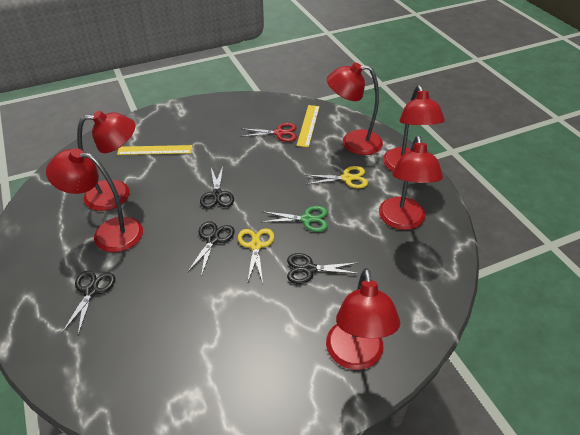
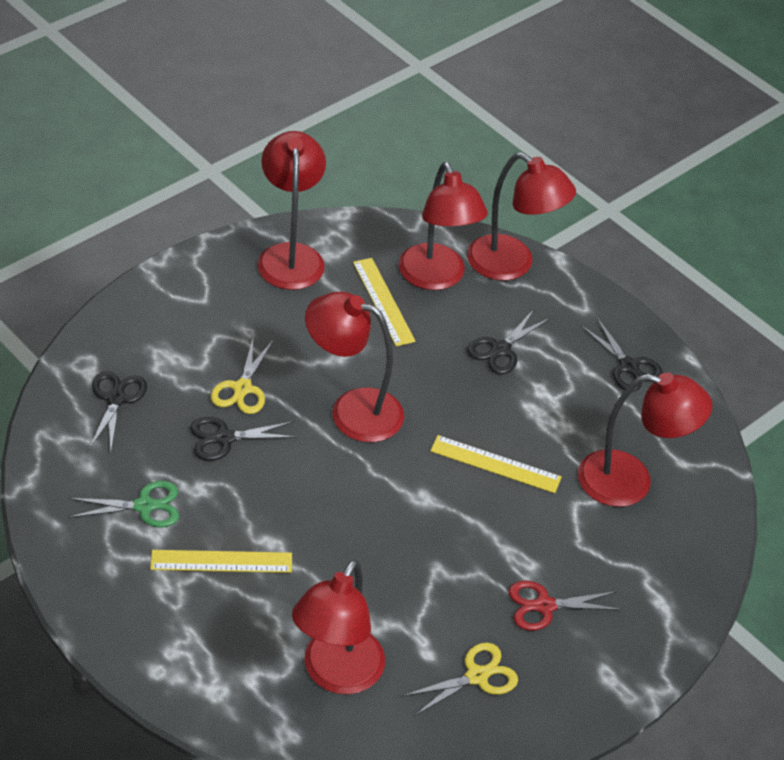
yellow ruler: 2 -> 3

